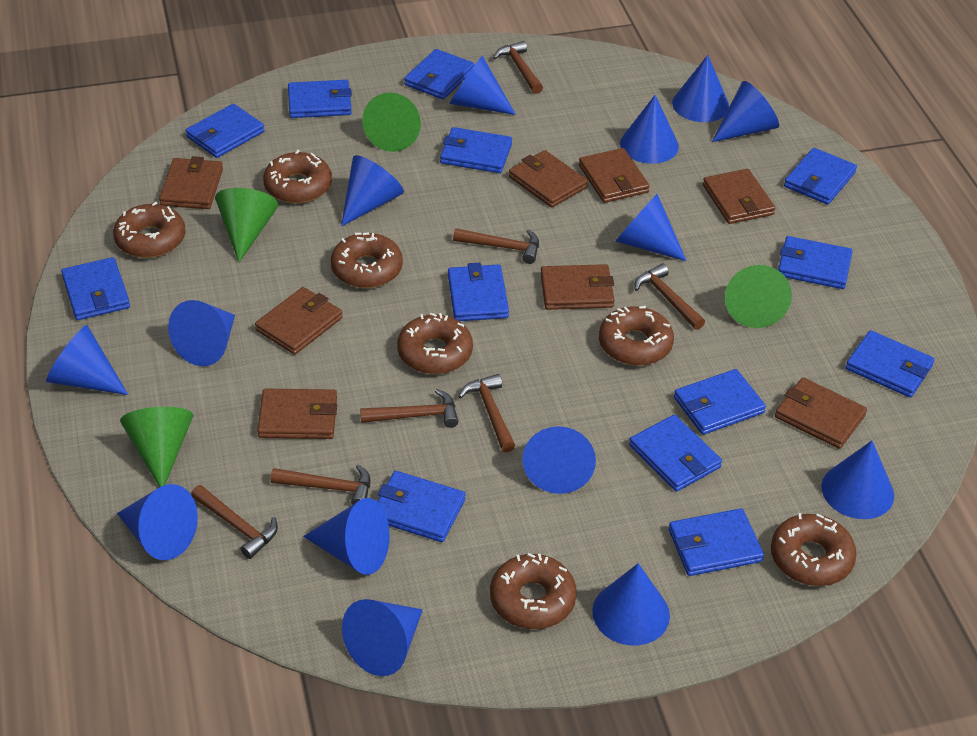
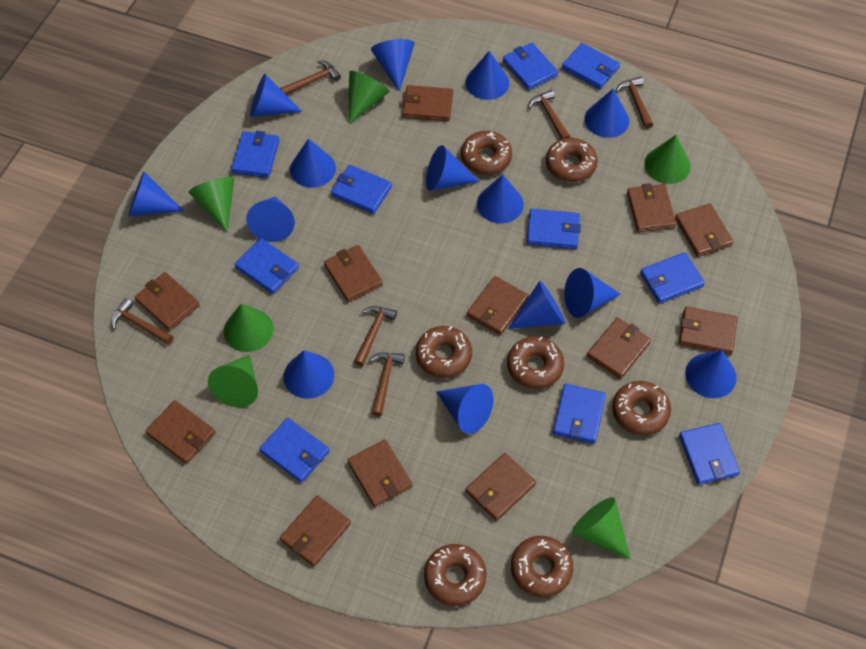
blue wallet: 13 -> 10
brown hammer: 7 -> 6
brown wallet: 8 -> 12
green cone: 4 -> 6

